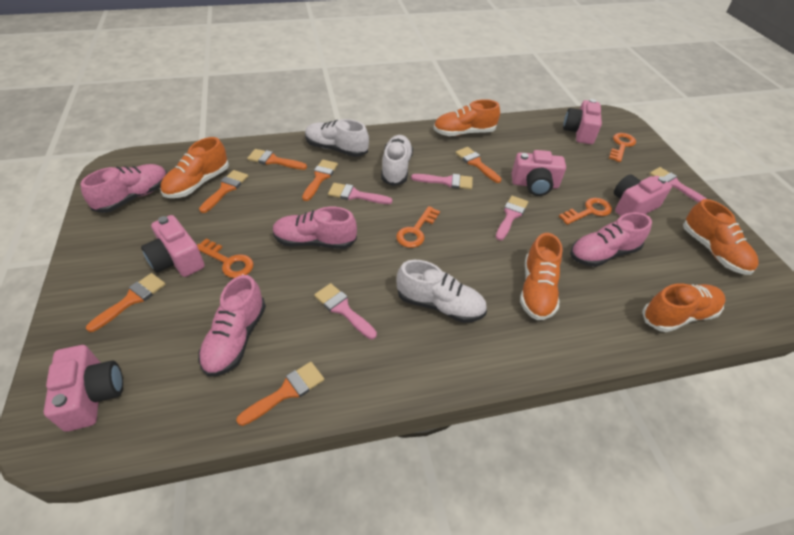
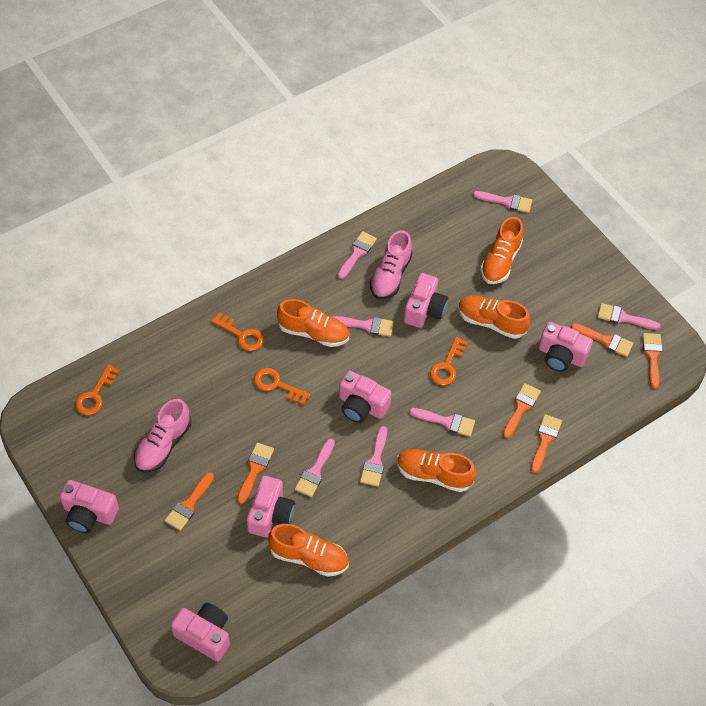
pink brush: 5 -> 7
pink camera: 5 -> 6
pink shoe: 4 -> 2
white shoe: 3 -> 0

